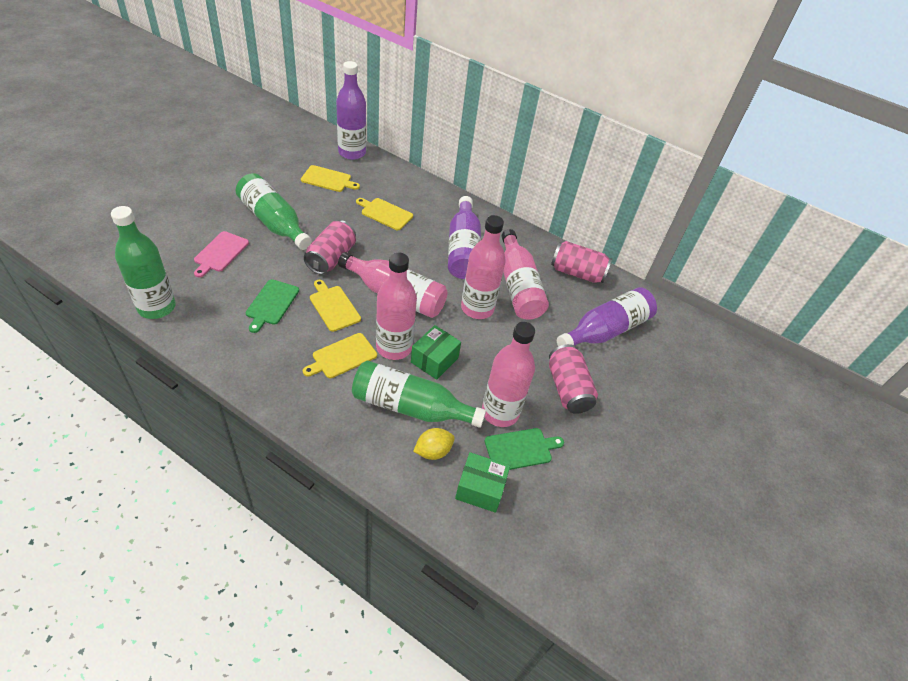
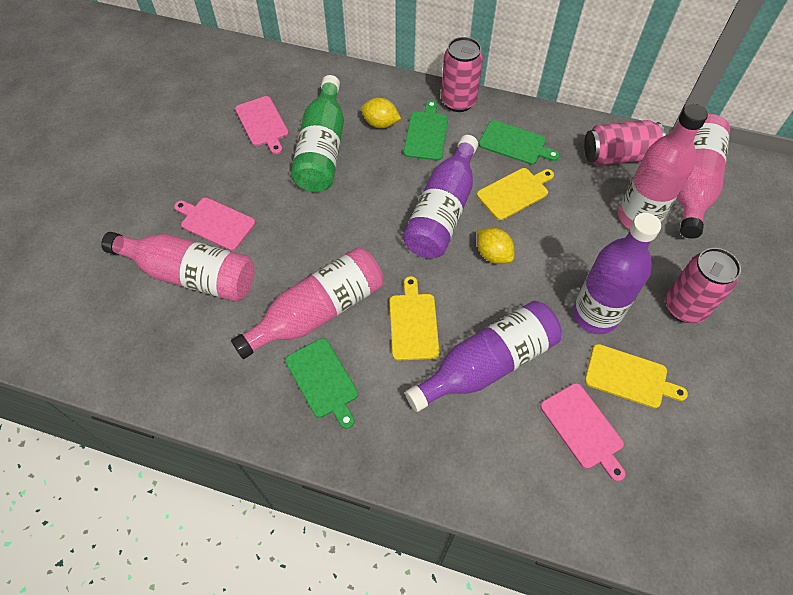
green bottle: 3 -> 1
green box: 2 -> 0
green cutting board: 2 -> 3
pink bottle: 5 -> 4
pink cutting board: 1 -> 3
yellow cutting board: 4 -> 3
yellow lemon: 1 -> 2

